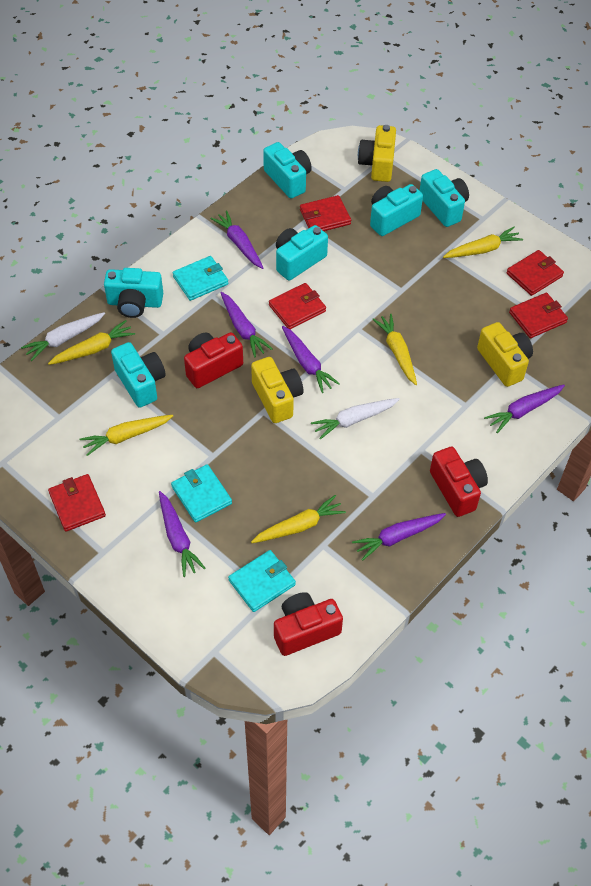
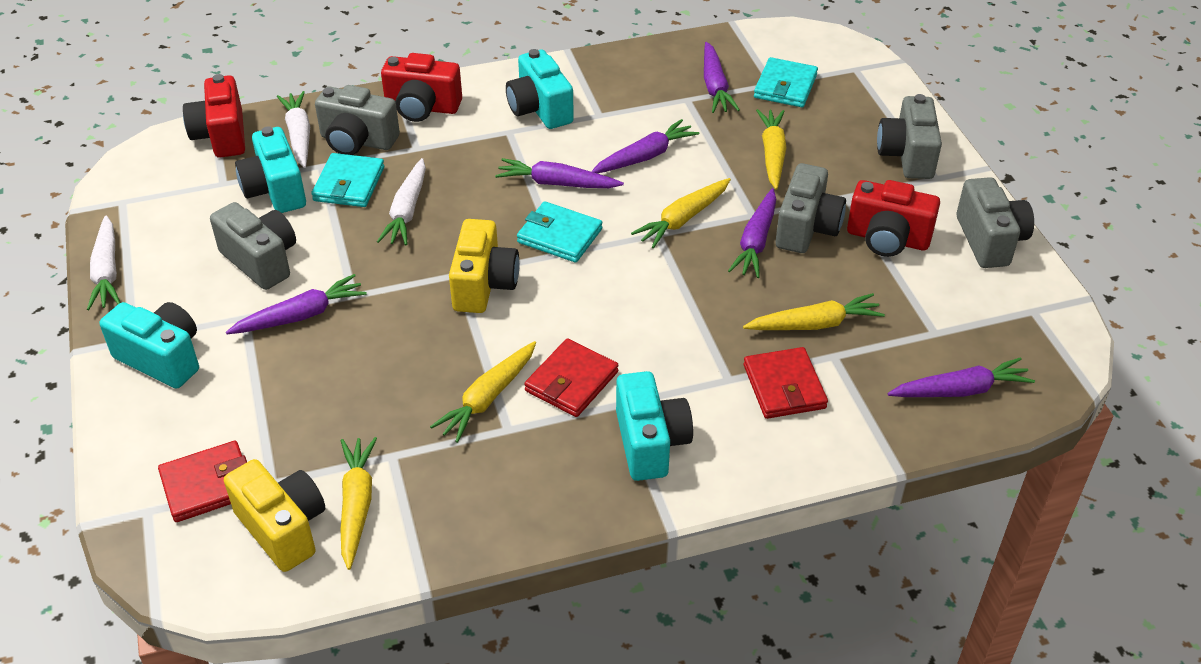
grey camera: 0 -> 5
red wallet: 5 -> 3
turquoise camera: 6 -> 4
white carrot: 2 -> 3
yellow camera: 3 -> 2

